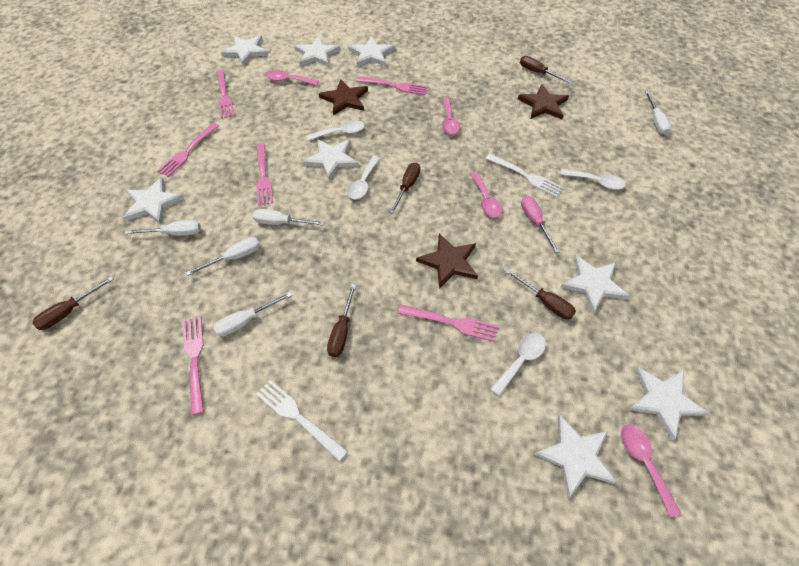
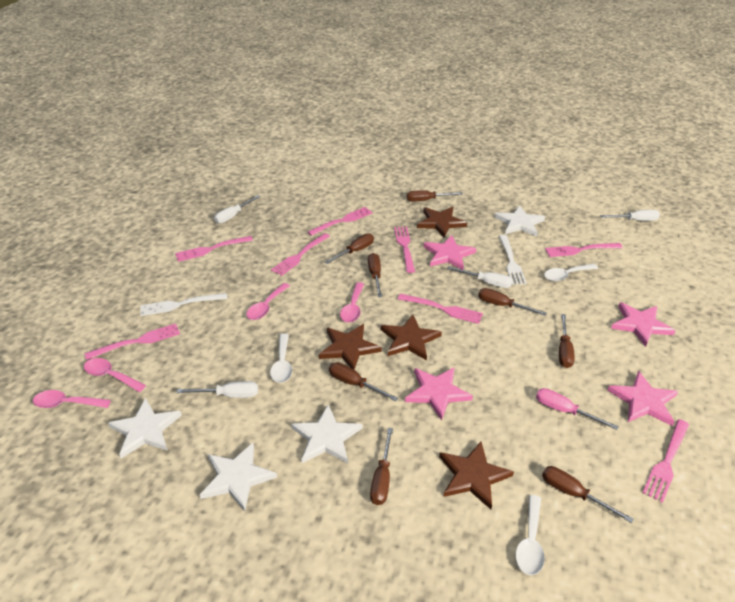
brown screwdriver: 5 -> 8
brown star: 3 -> 4
pink fork: 6 -> 8
pink star: 0 -> 4
white screwdriver: 5 -> 4
white spoon: 4 -> 3
white star: 8 -> 4

